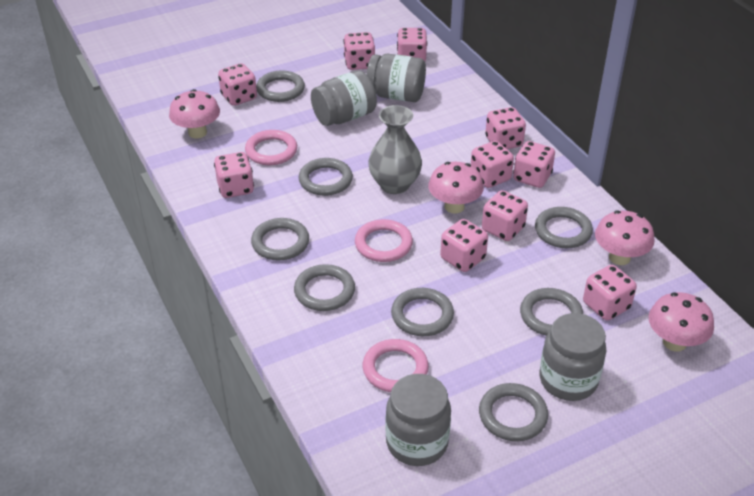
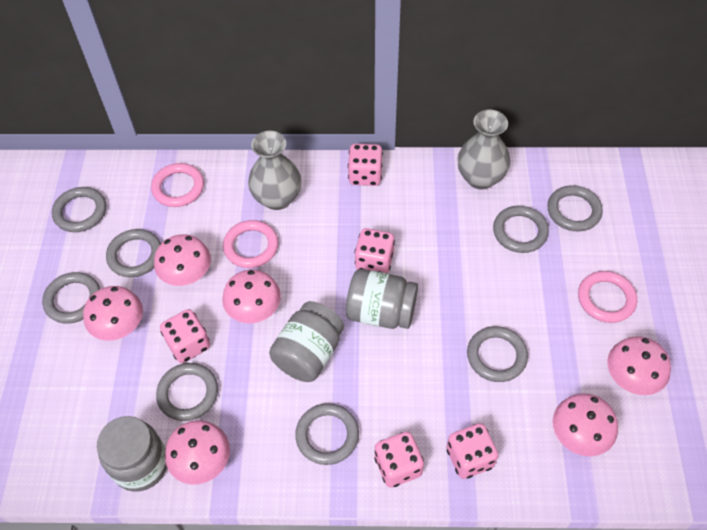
grey jar: 4 -> 3
grey vase: 1 -> 2
pink dice: 10 -> 5
pink mushroom: 4 -> 6

